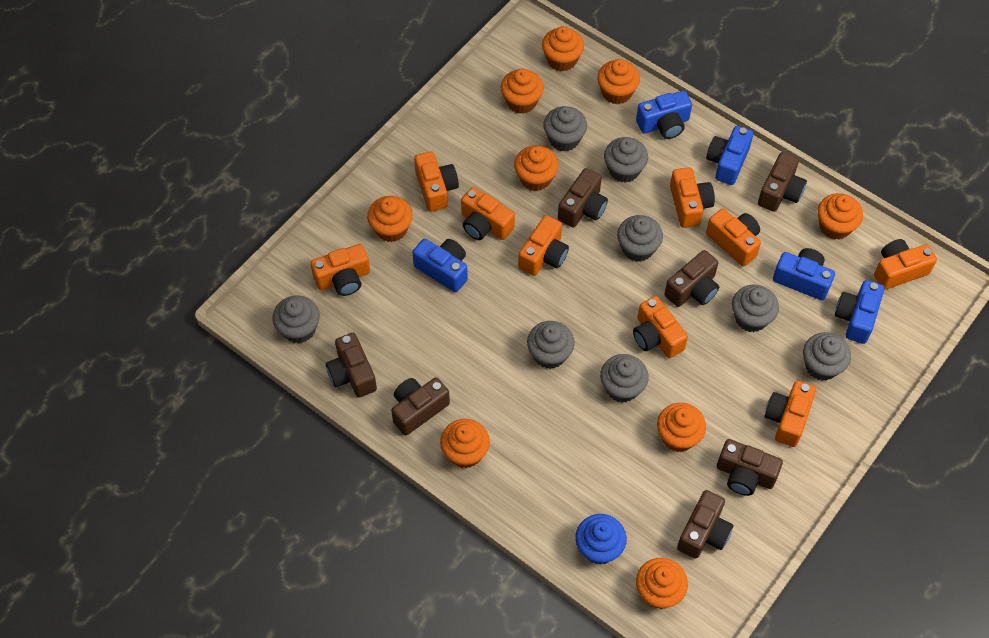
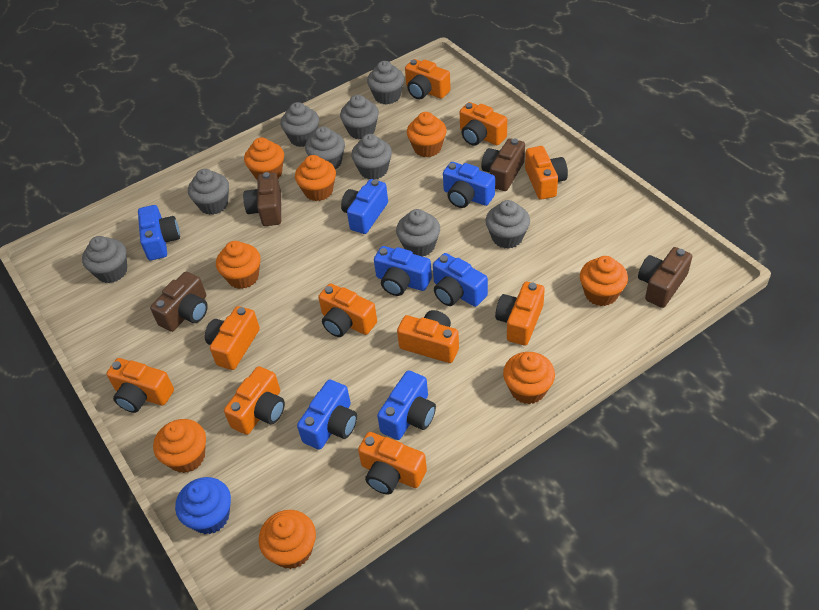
blue camera: 5 -> 7
brown camera: 7 -> 4
grey cupcake: 8 -> 9
orange camera: 9 -> 10
orange cupcake: 9 -> 8

